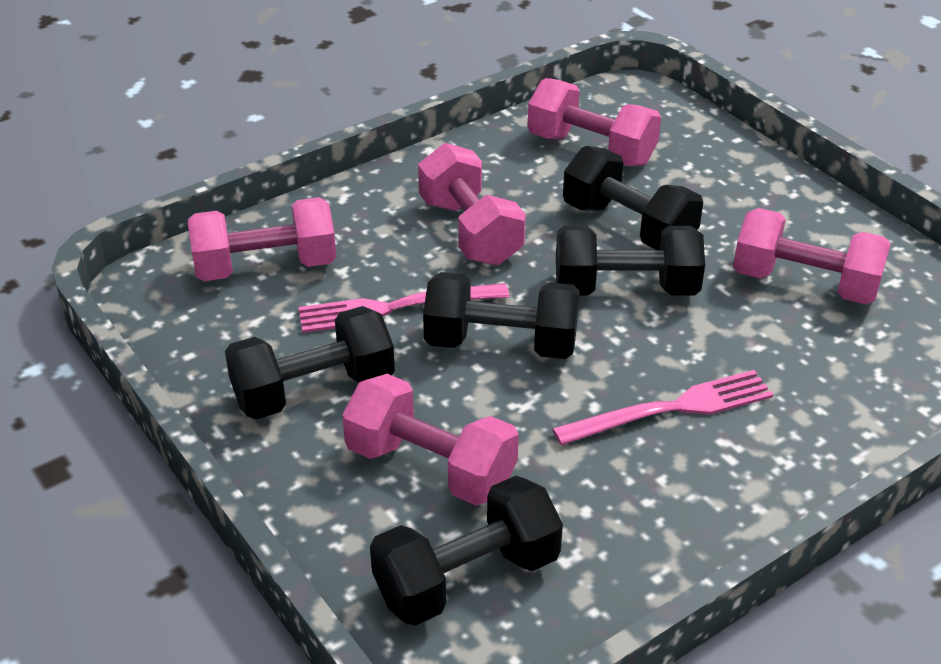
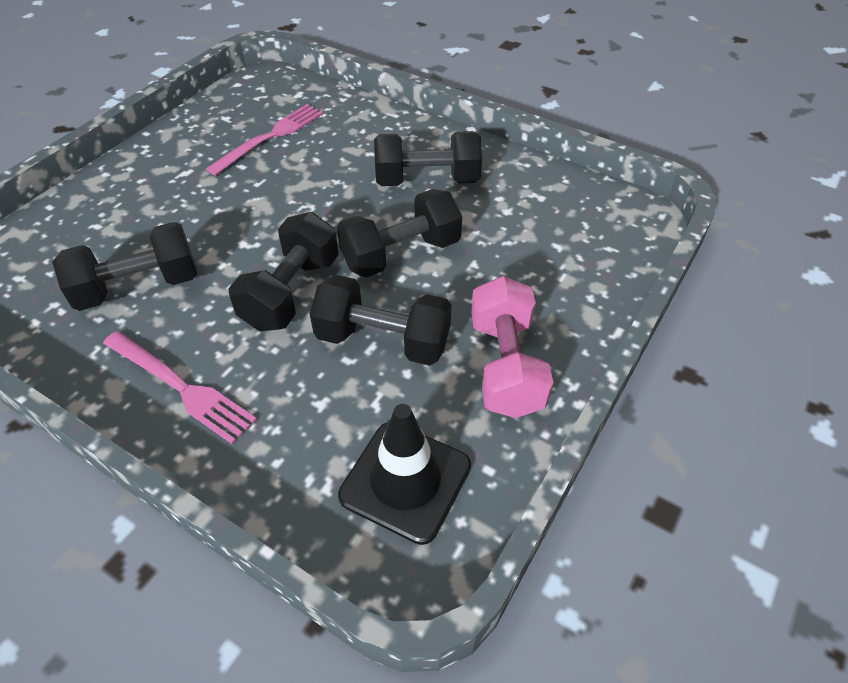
black traffic cone: 0 -> 1
pink dumbbell: 5 -> 1

